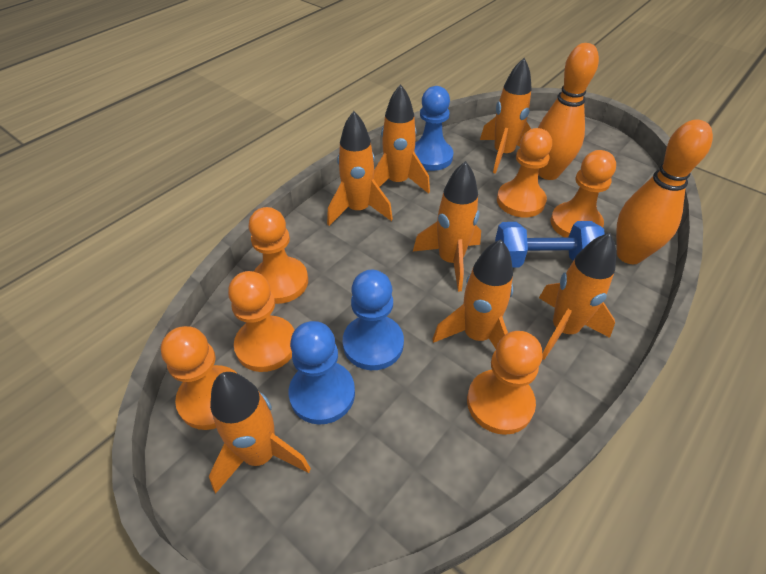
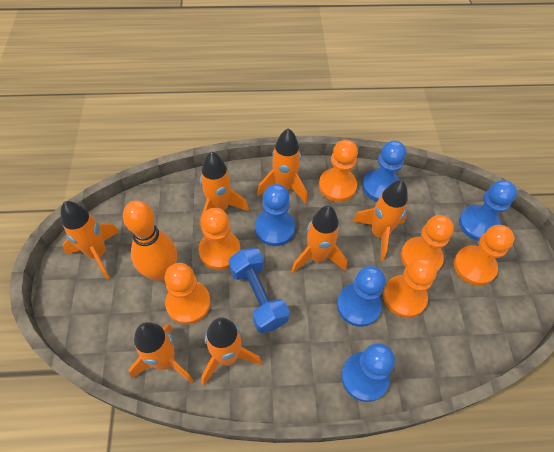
blue pawn: 3 -> 5
orange bowling pin: 2 -> 1

